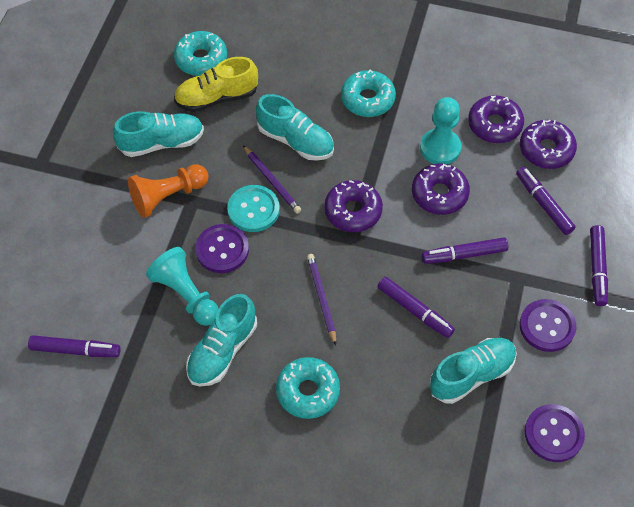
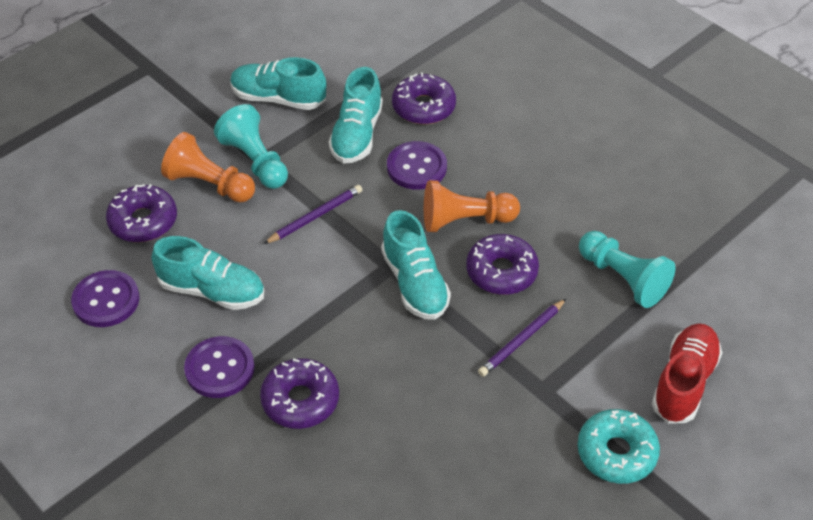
orange pawn: 1 -> 2
purple marker: 5 -> 0
red shoe: 0 -> 1
turquoise button: 1 -> 0
turquoise donut: 3 -> 1
yellow shoe: 1 -> 0

